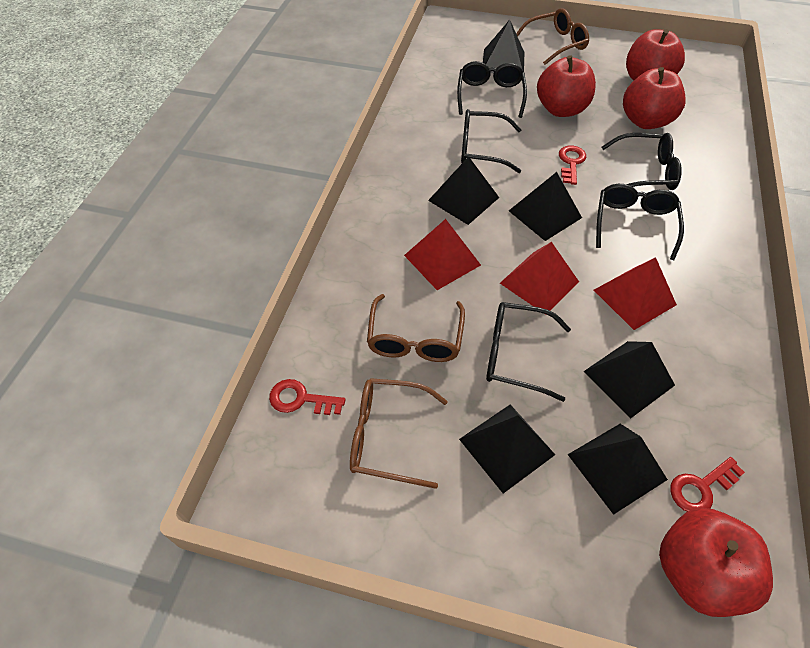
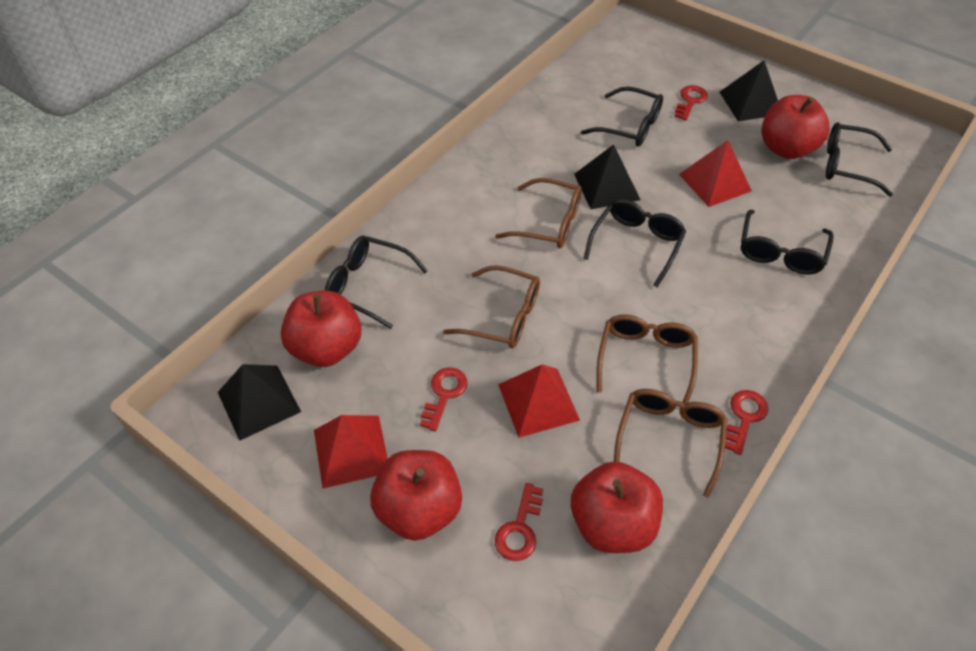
black pyramid: 6 -> 3
brown glasses: 3 -> 4
red key: 3 -> 4

